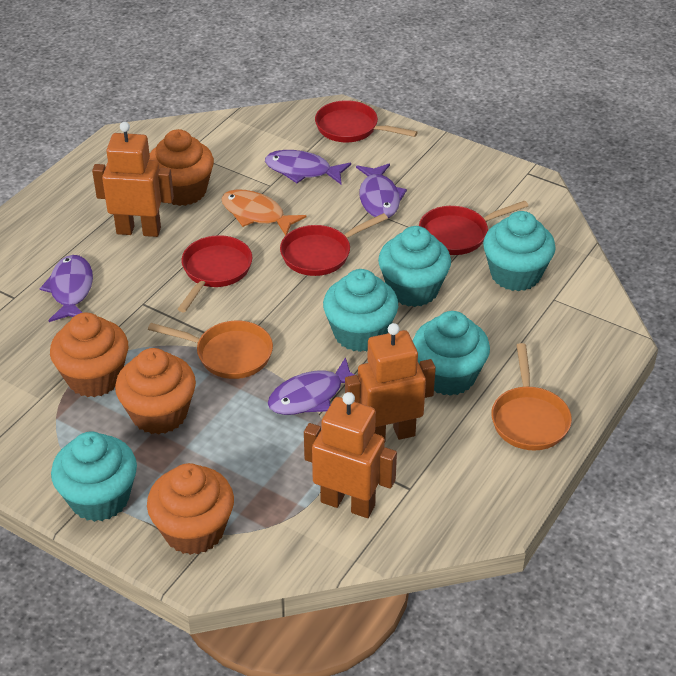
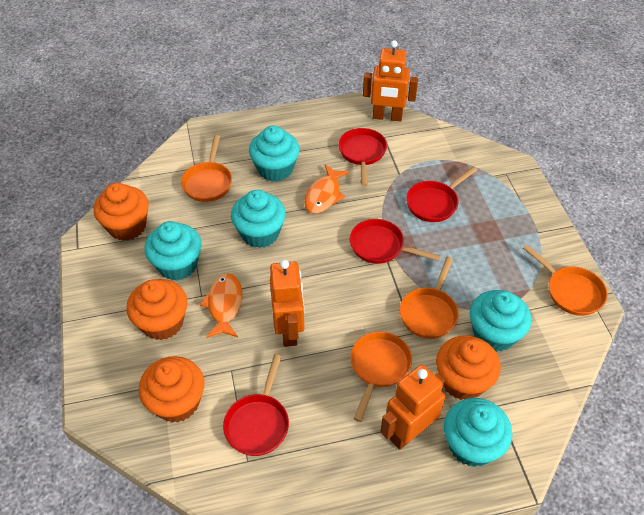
orange fish: 1 -> 2
orange pan: 2 -> 4
purple fish: 4 -> 0

